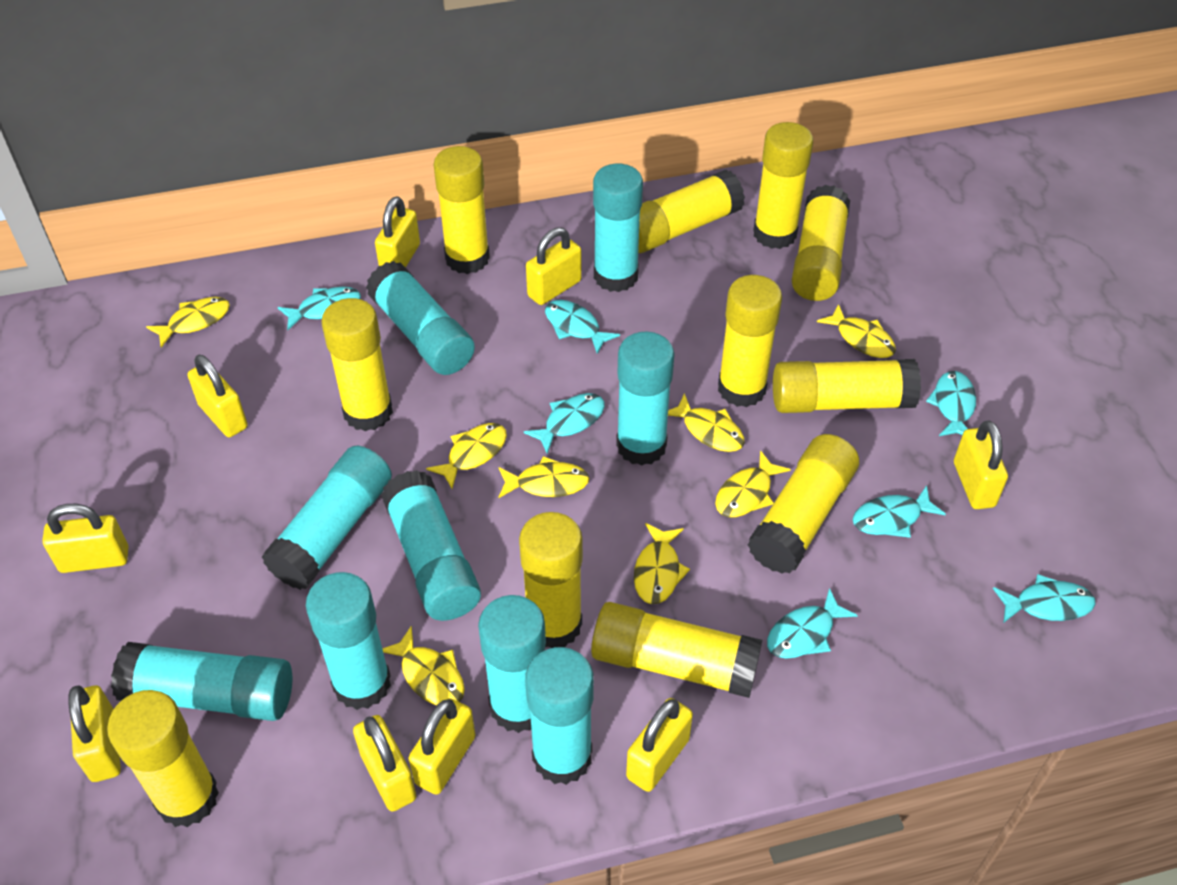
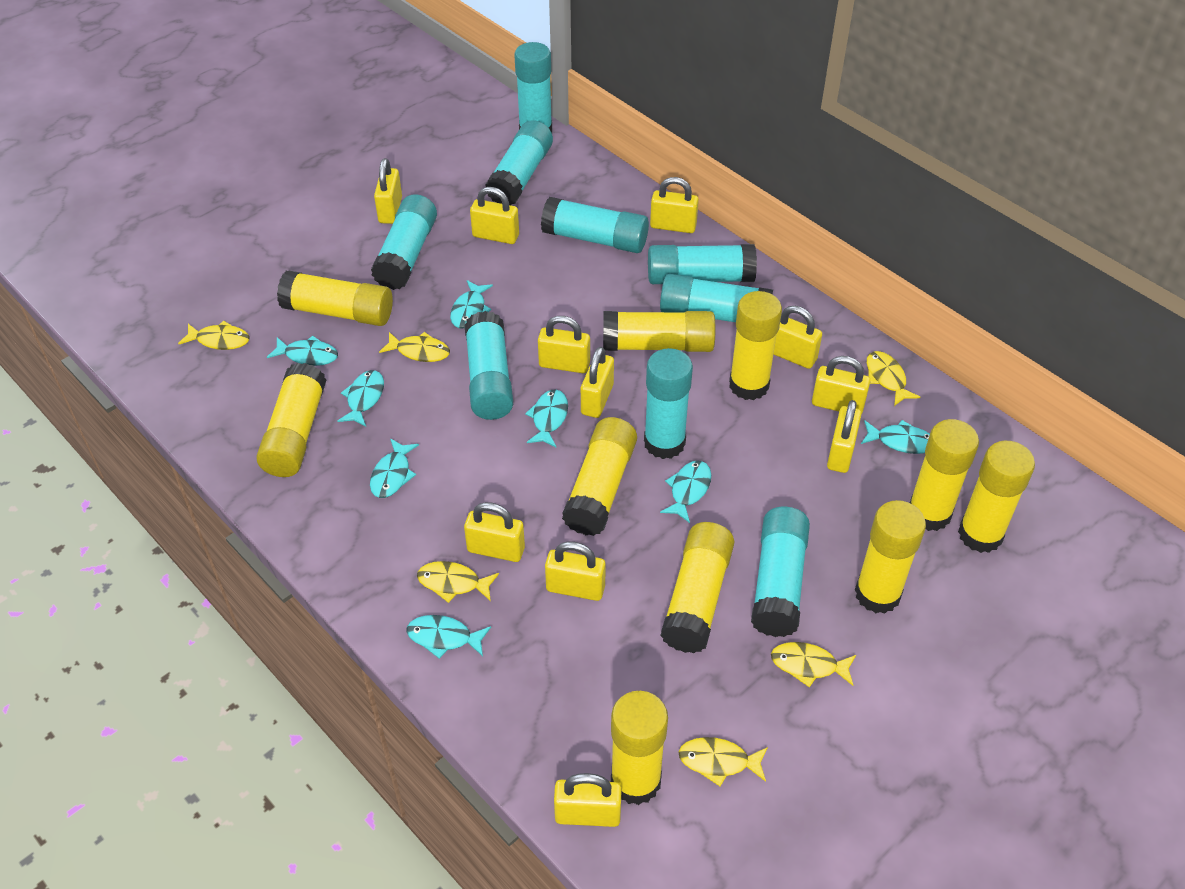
turquoise fish: 7 -> 8
yellow fish: 8 -> 6
yellow glue stick: 11 -> 10
yellow padlock: 9 -> 11

